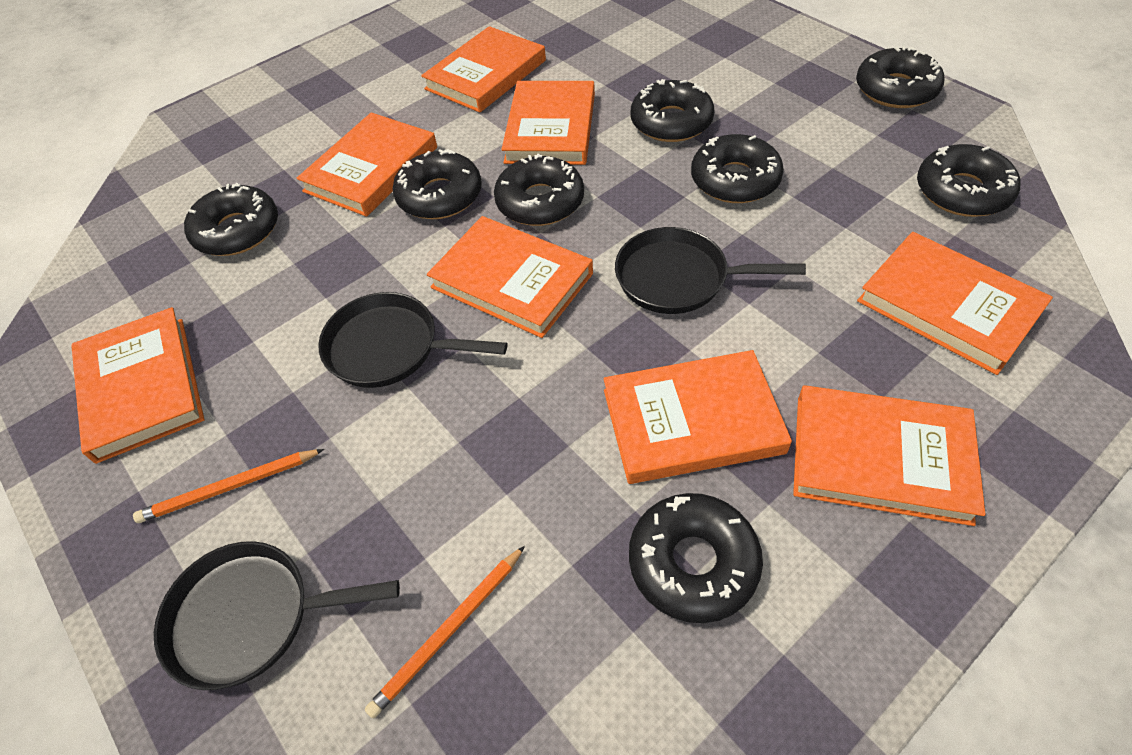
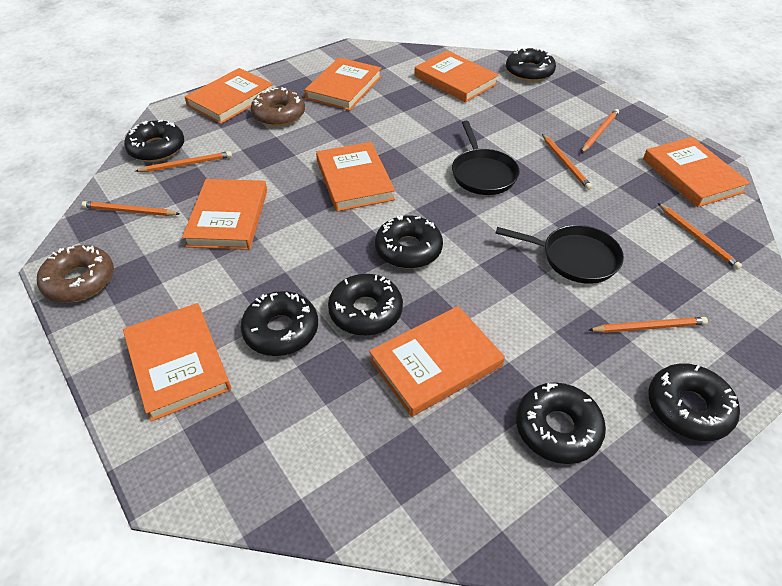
black donut: 8 -> 7
black pan: 3 -> 2
brown donut: 0 -> 2
orange pencil: 2 -> 6

